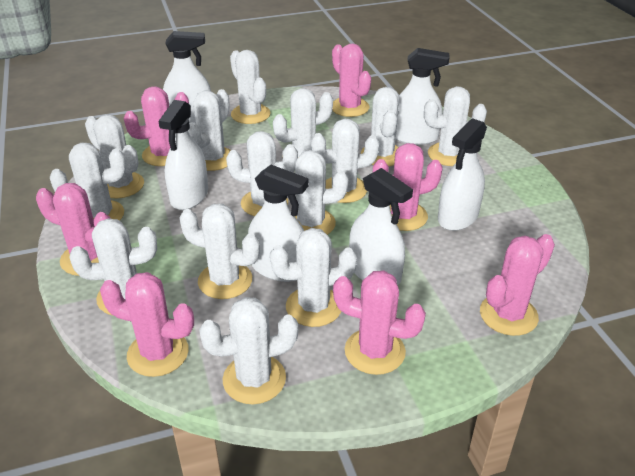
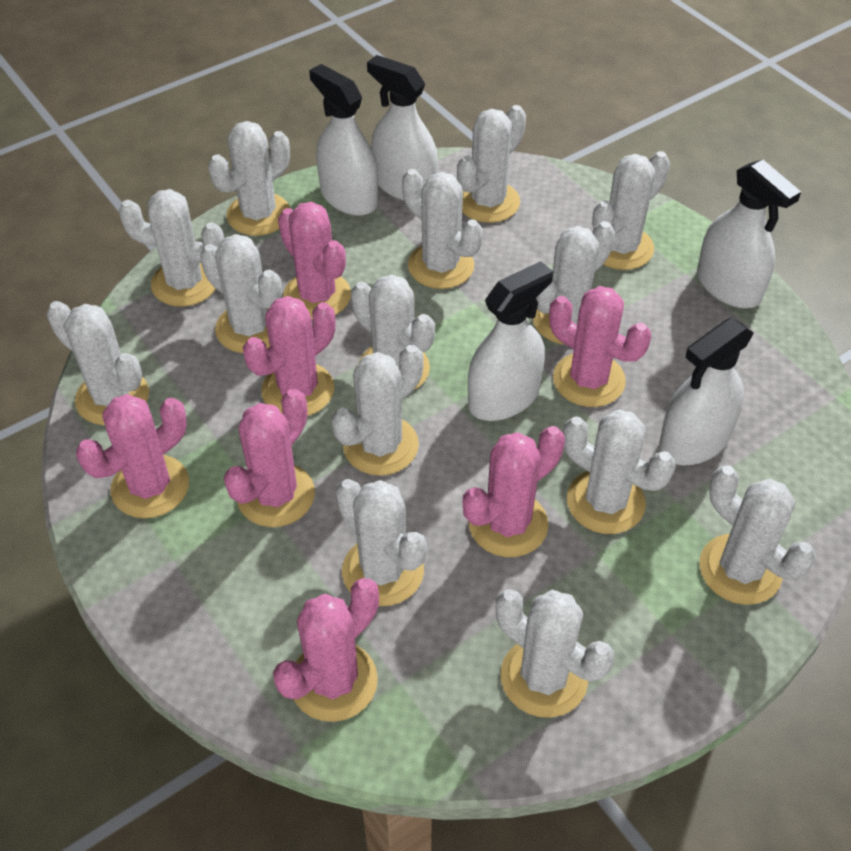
white spray bottle: 6 -> 5

